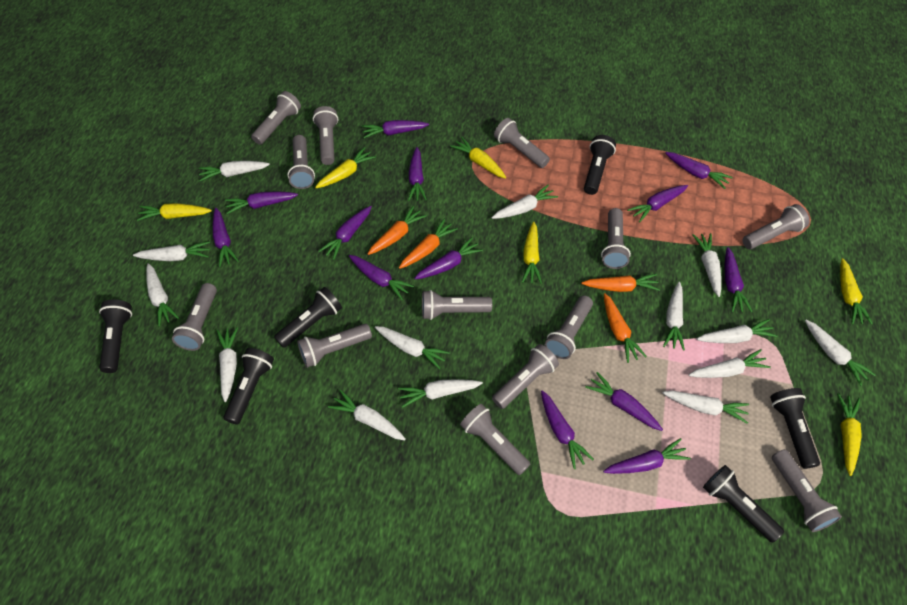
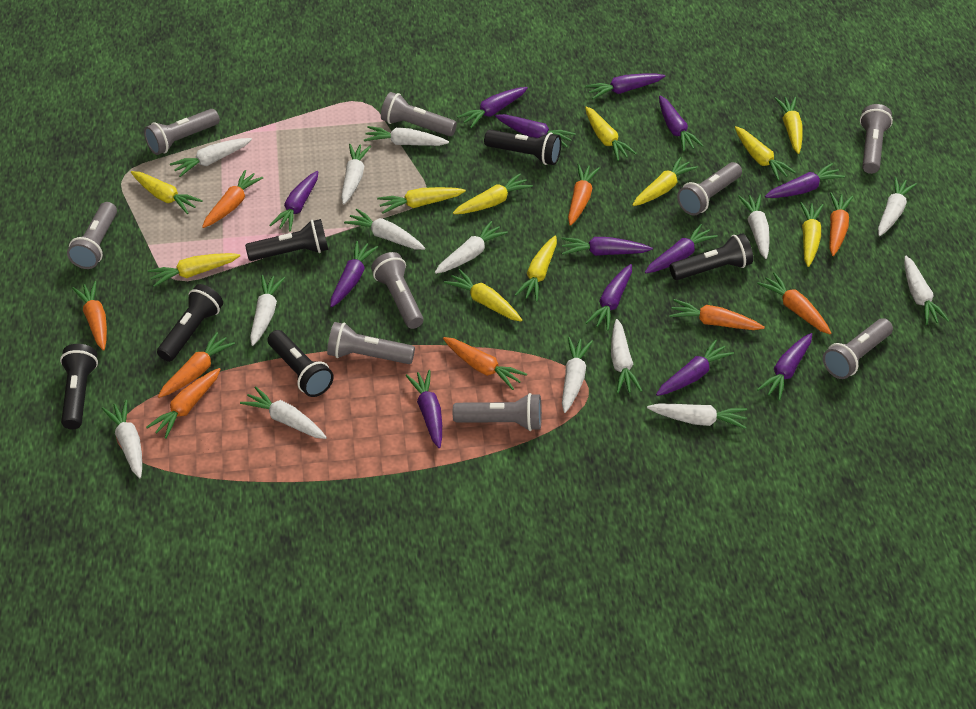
grey flashlight: 13 -> 9
orange carrot: 4 -> 9
yellow carrot: 6 -> 11

